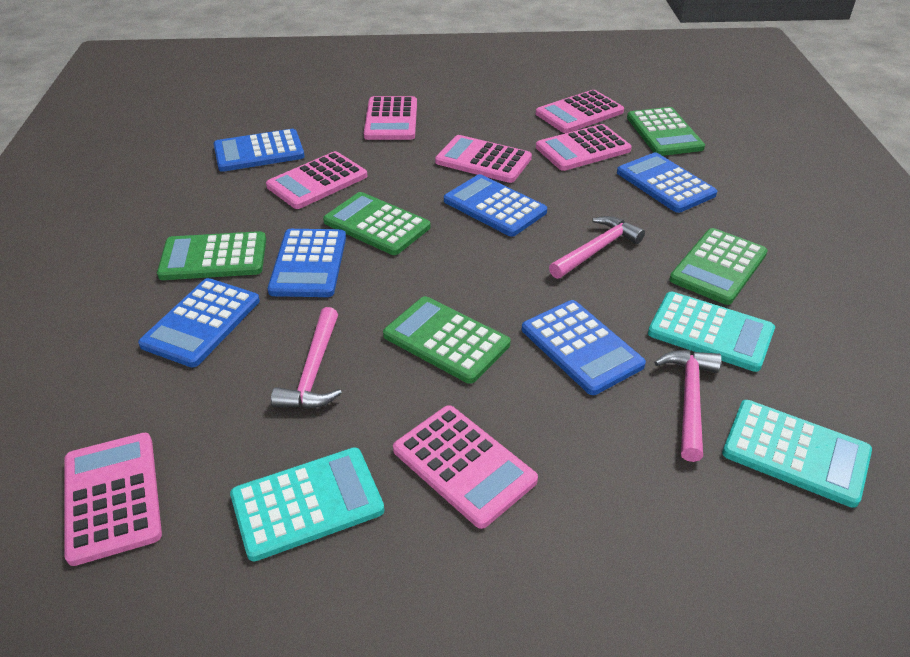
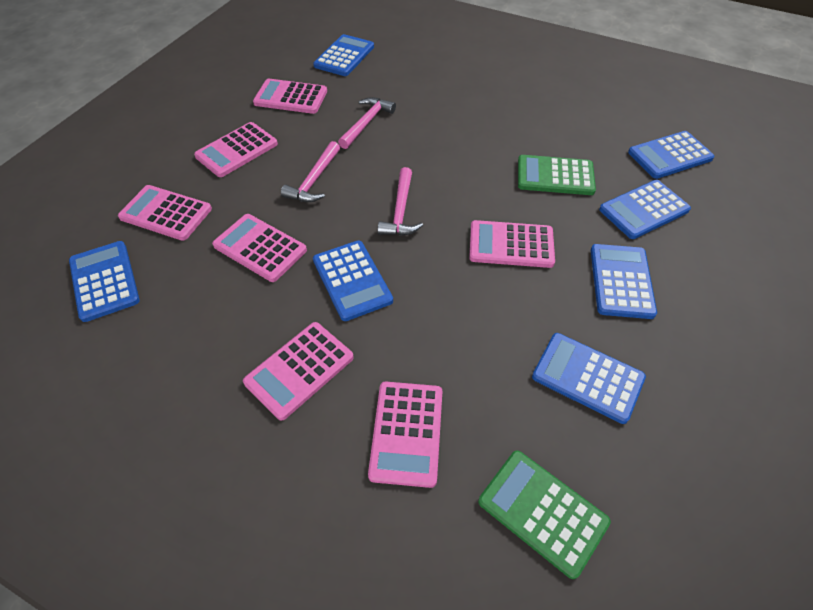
blue calculator: 6 -> 7
green calculator: 5 -> 2
turquoise calculator: 3 -> 0

